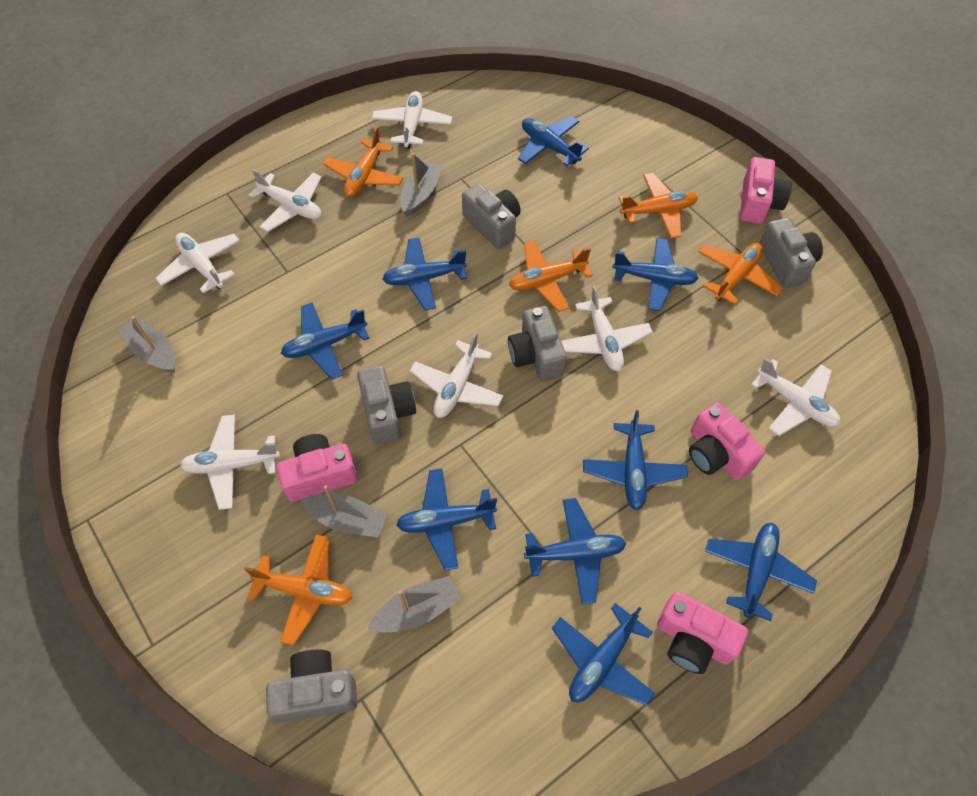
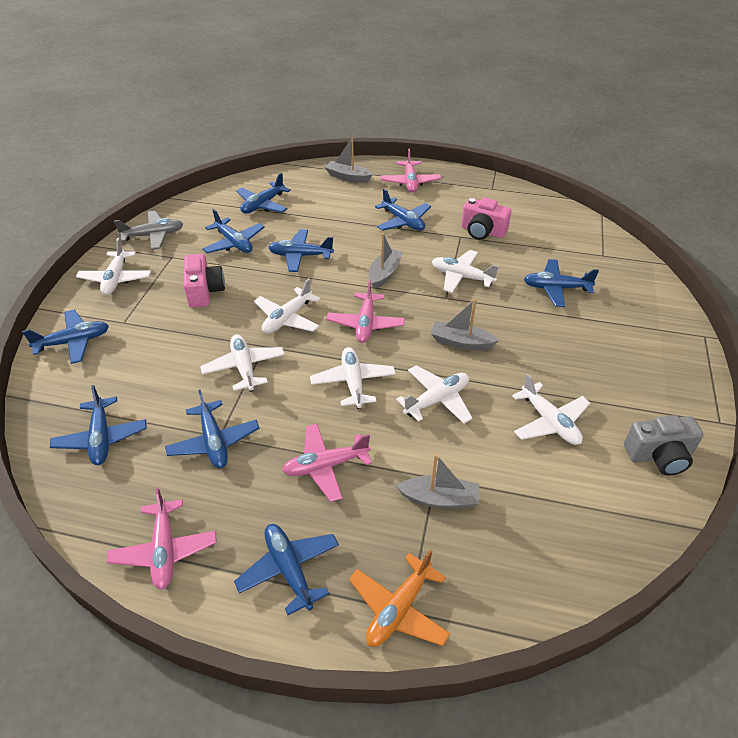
grey camera: 5 -> 1
grey plane: 0 -> 1
orange plane: 5 -> 1
pink camera: 4 -> 2
pink plane: 0 -> 4

